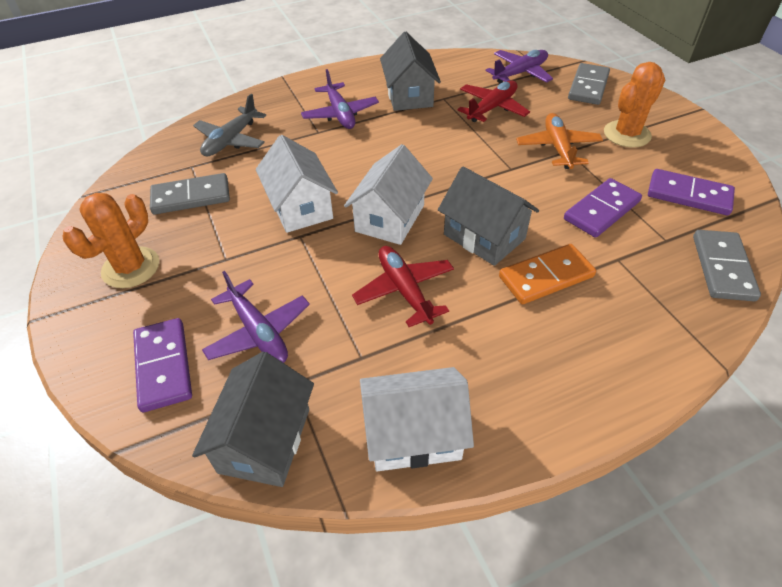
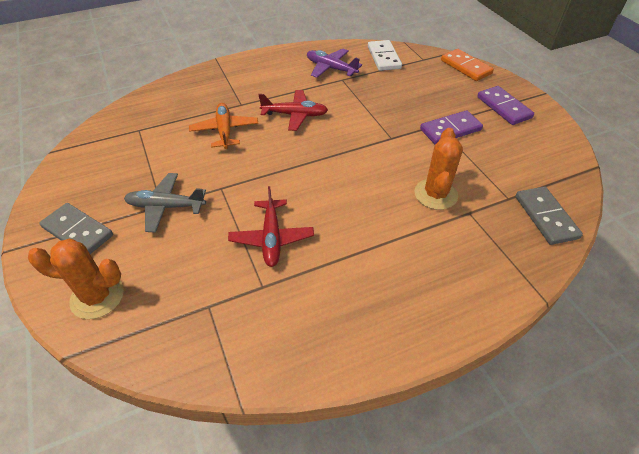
grey domino: 3 -> 2
grey house: 3 -> 0
purple domino: 3 -> 2
purple plane: 3 -> 1
white domino: 0 -> 1
white house: 3 -> 0

